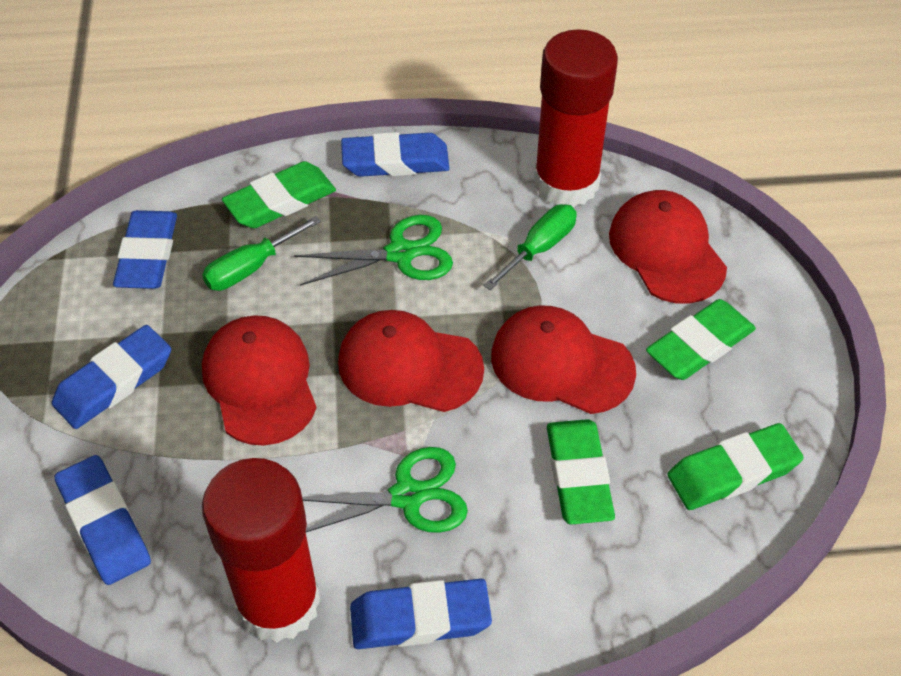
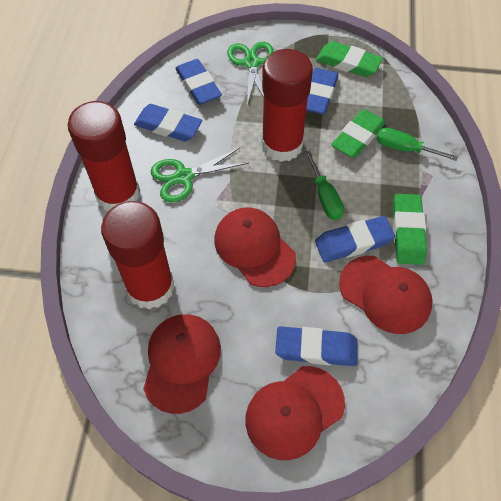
green eraser: 4 -> 3
red glue stick: 2 -> 3

